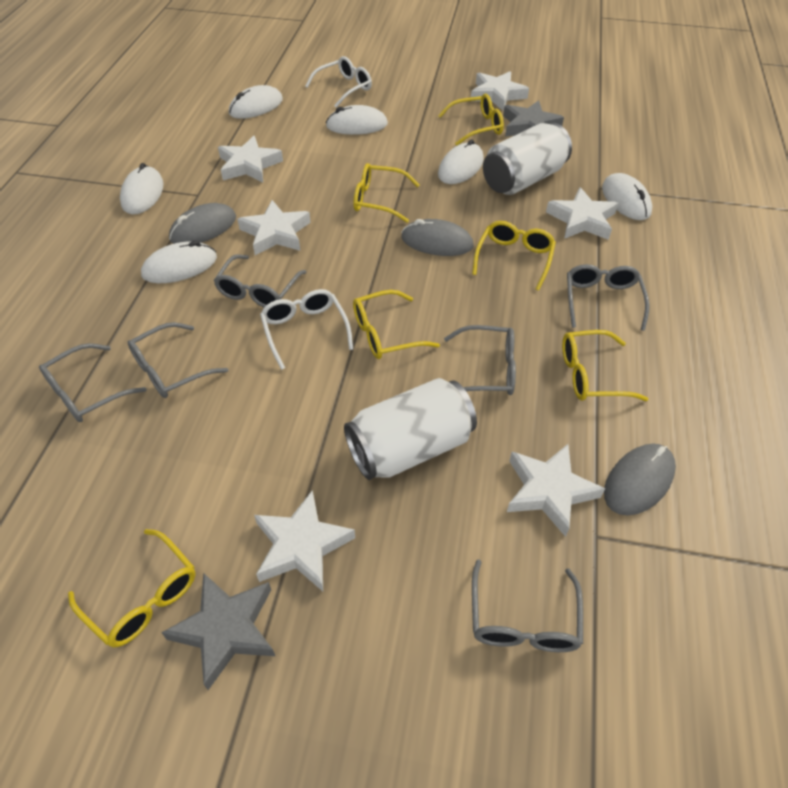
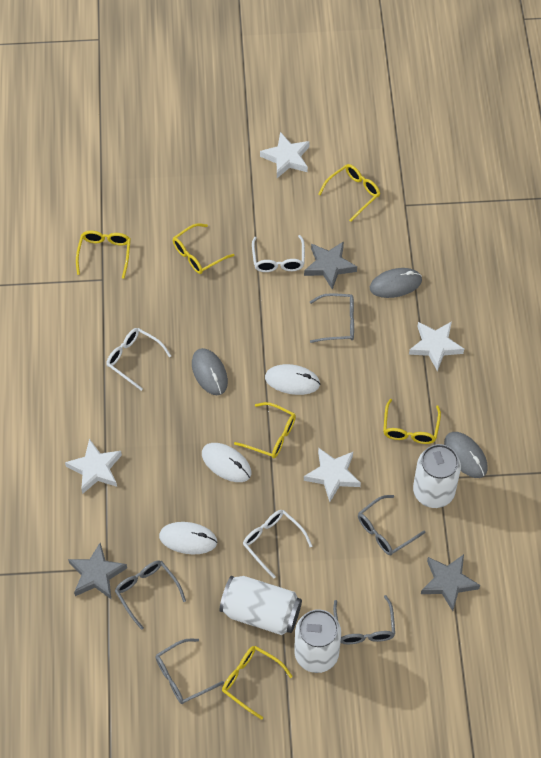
grey glasses: 6 -> 5
grey star: 2 -> 3
white can: 2 -> 3
white glasses: 2 -> 3
white mouse: 6 -> 3
white star: 6 -> 4

